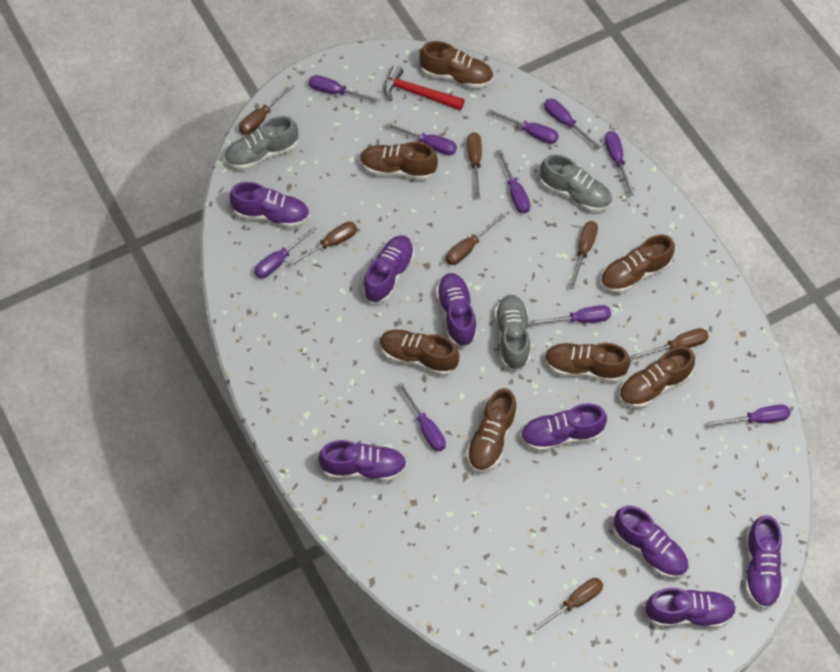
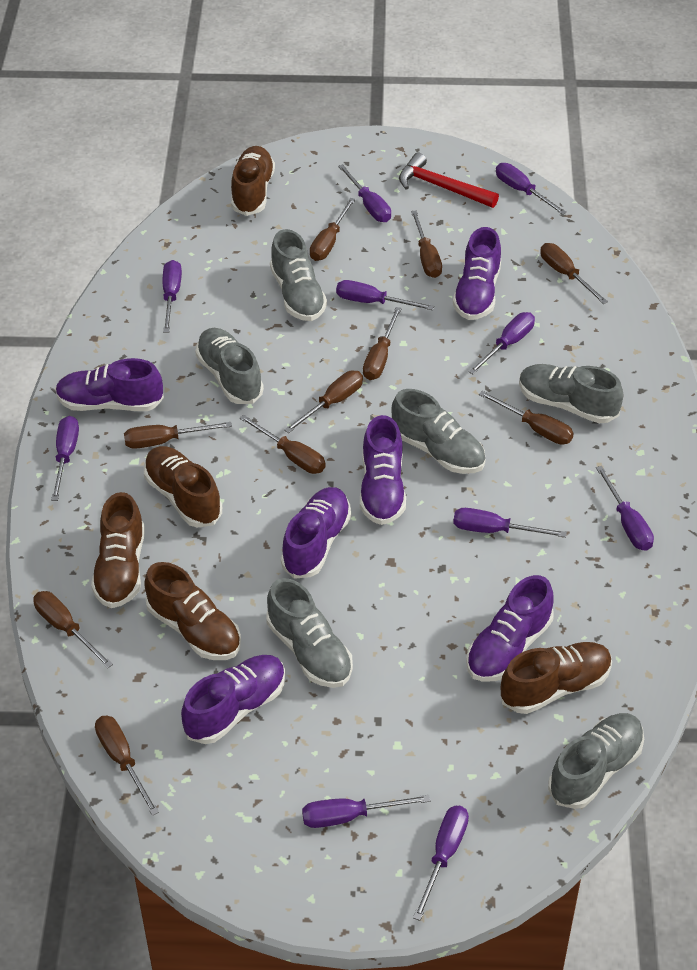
brown screwdriver: 7 -> 10
brown shoe: 7 -> 5
grey shoe: 3 -> 6
purple shoe: 8 -> 6

